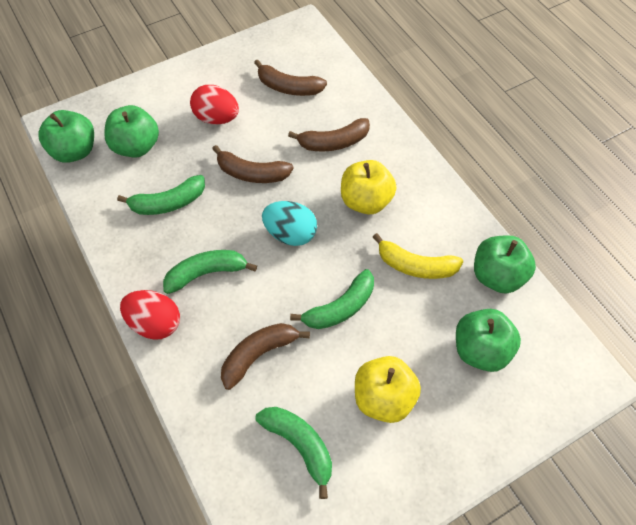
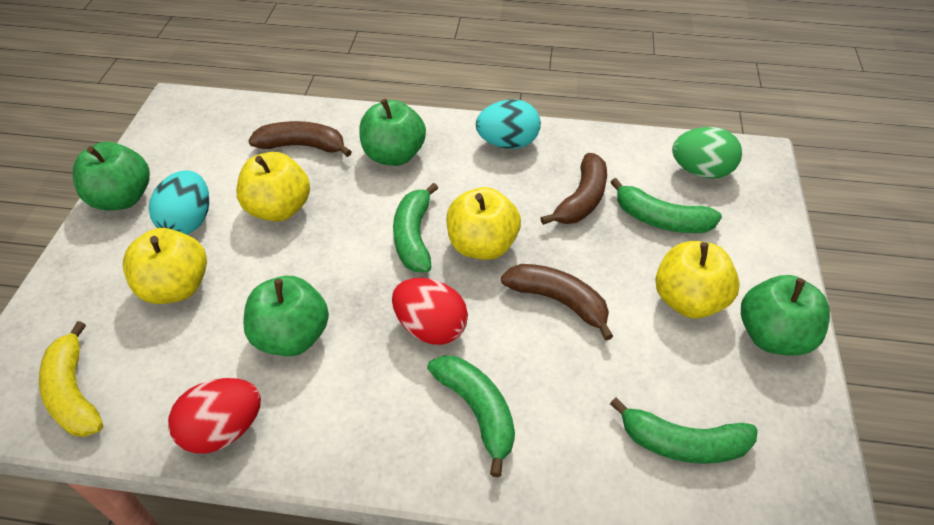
brown banana: 4 -> 3
green egg: 0 -> 1
turquoise egg: 1 -> 2
yellow apple: 2 -> 4

